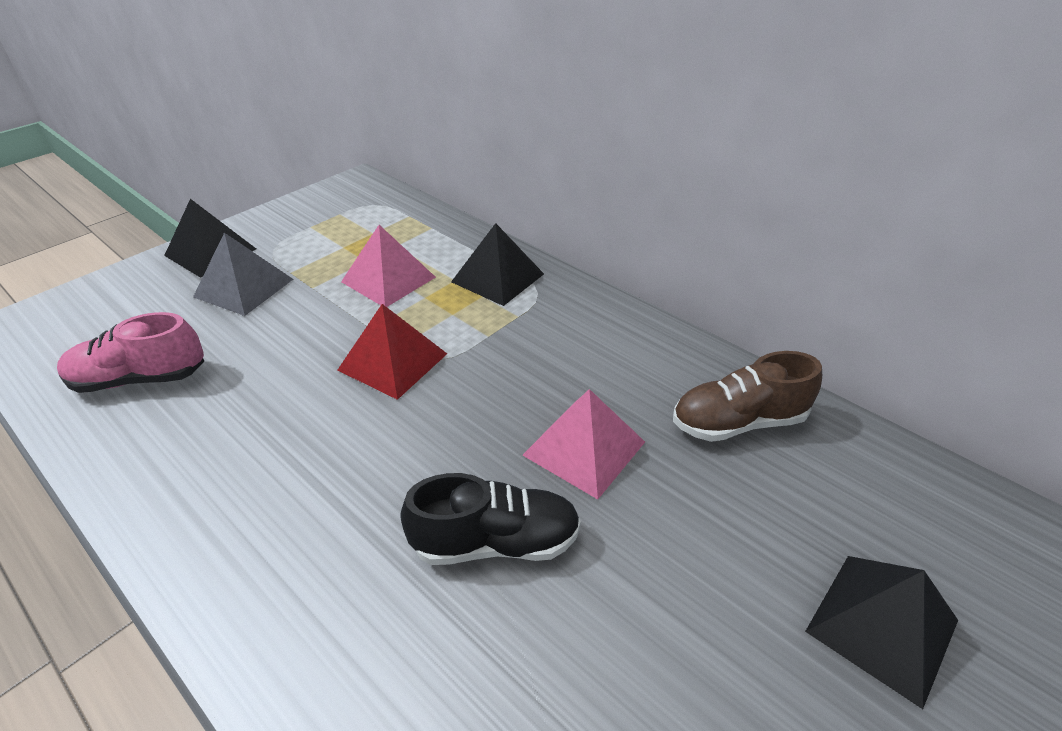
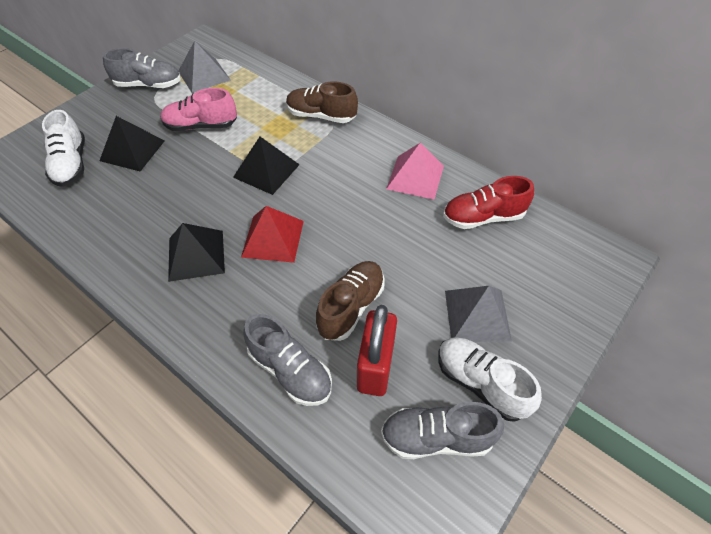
black shoe: 1 -> 0
brown shoe: 1 -> 2
grey pyramid: 1 -> 2
grey shoe: 0 -> 3
pink pyramid: 2 -> 1
red padlock: 0 -> 1
red shoe: 0 -> 1
white shoe: 0 -> 2

